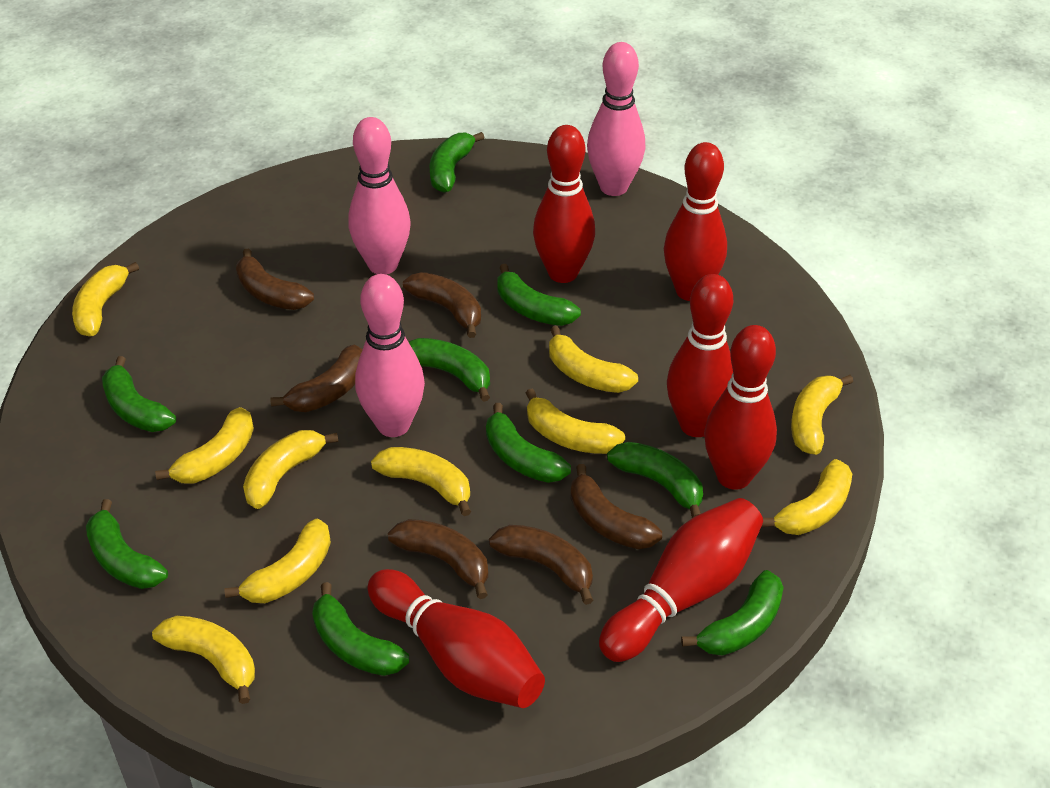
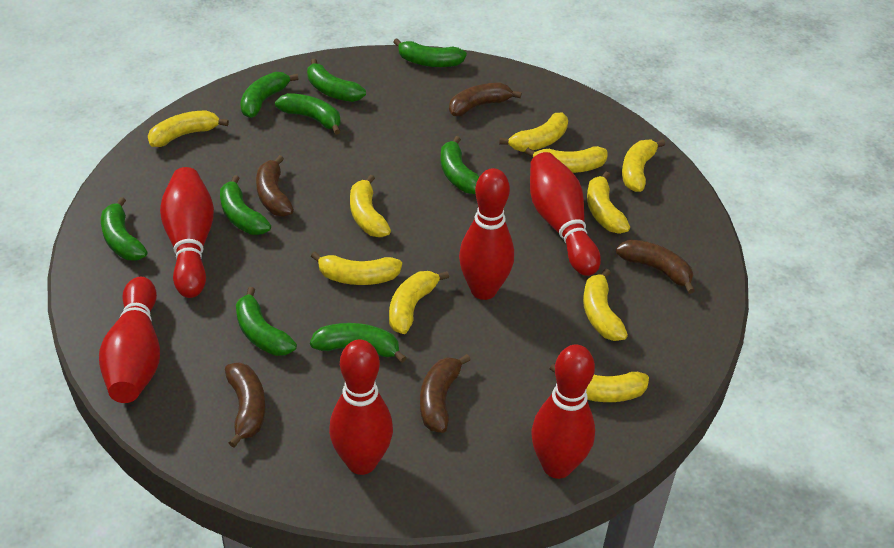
brown banana: 6 -> 5
pink bowling pin: 3 -> 0

